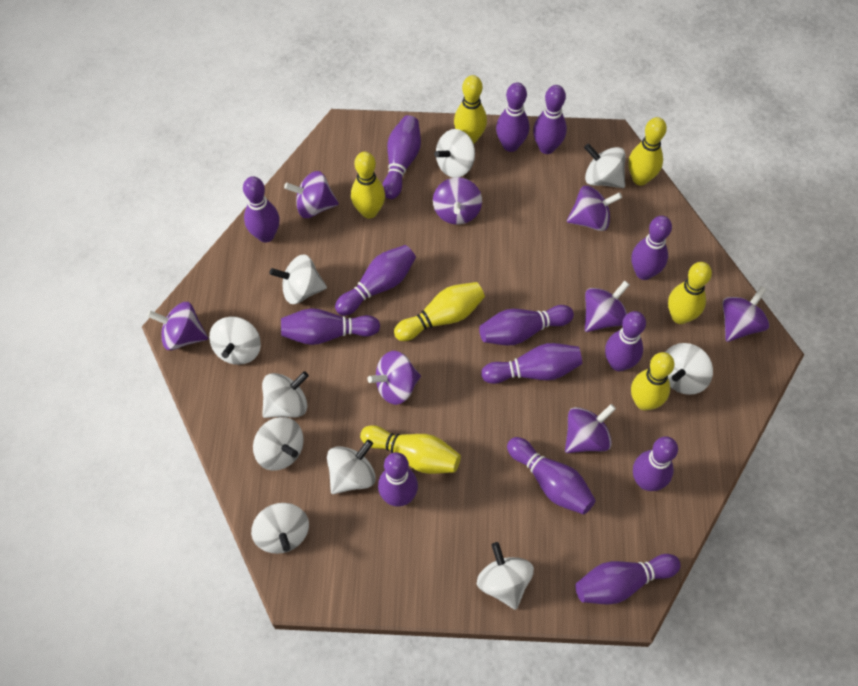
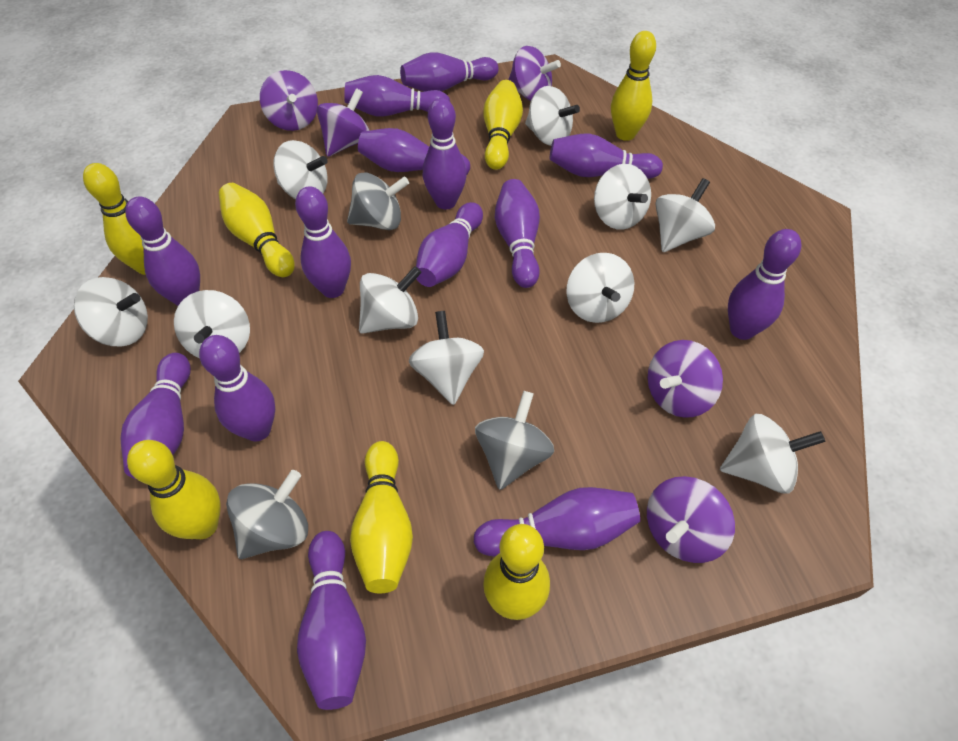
grey spinning top: 0 -> 3
purple spinning top: 8 -> 5

